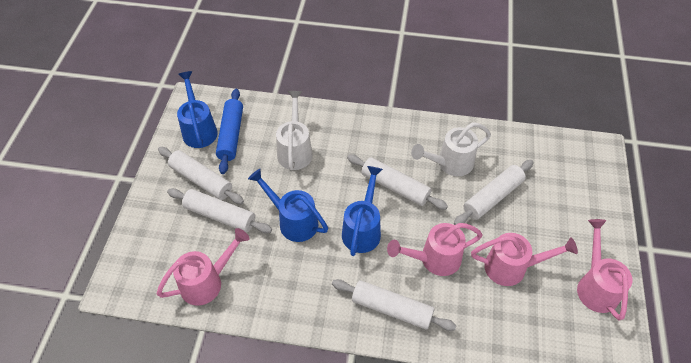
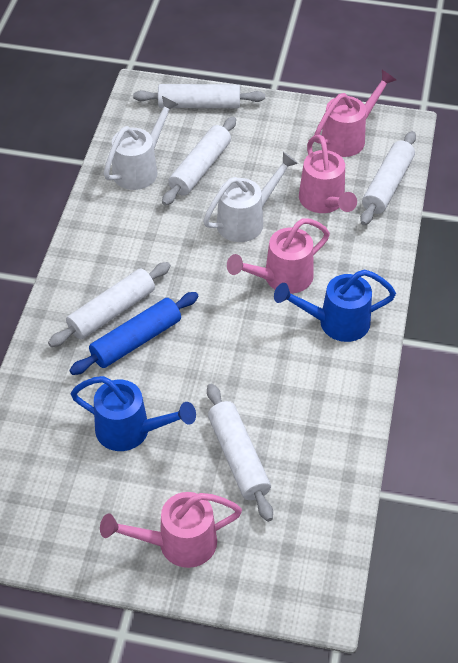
blue watering can: 3 -> 2

